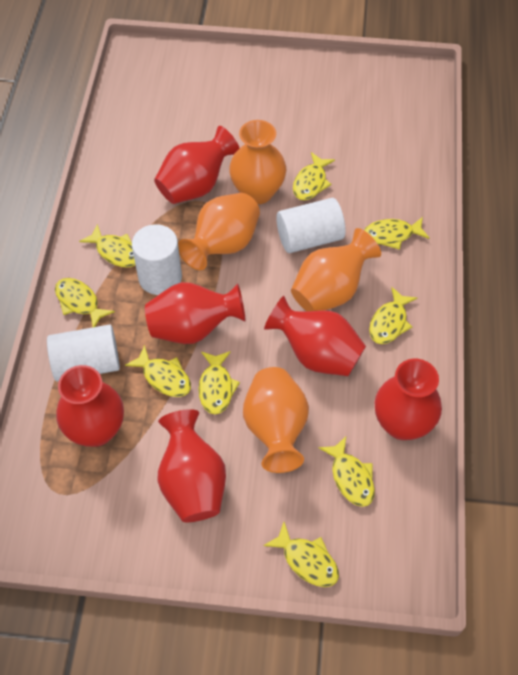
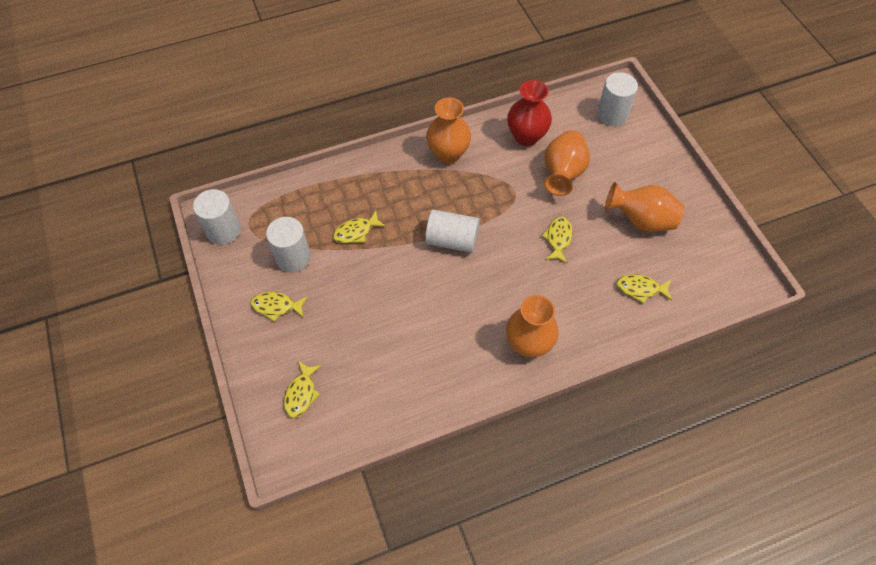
red vase: 6 -> 1
white cylinder: 3 -> 4
yellow fish: 9 -> 5

